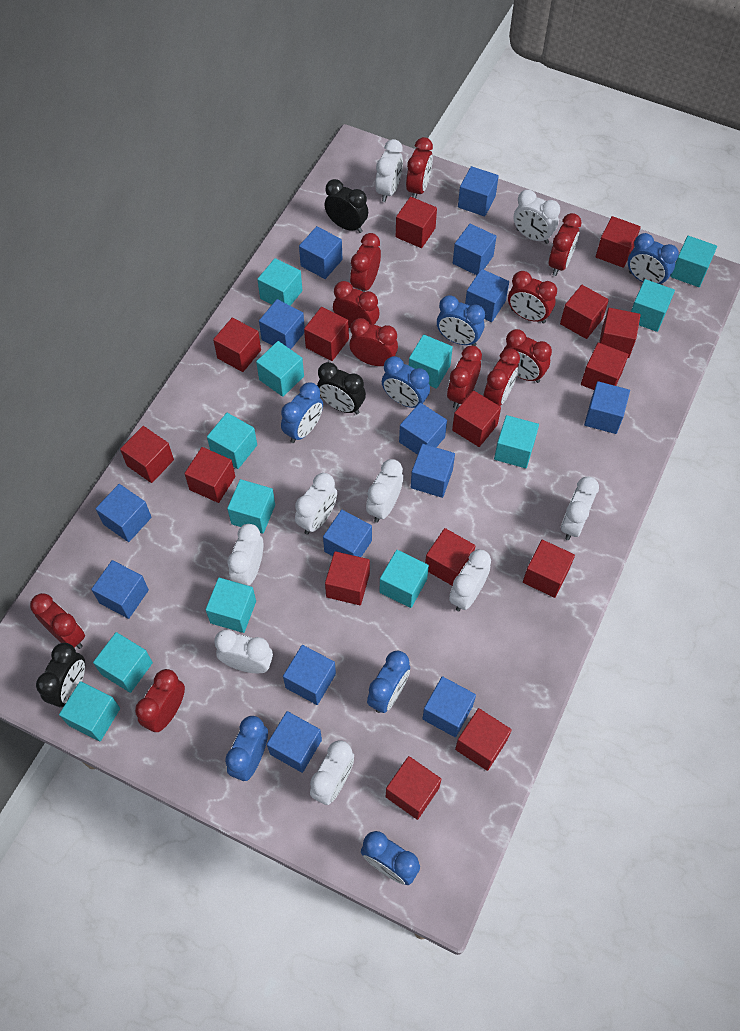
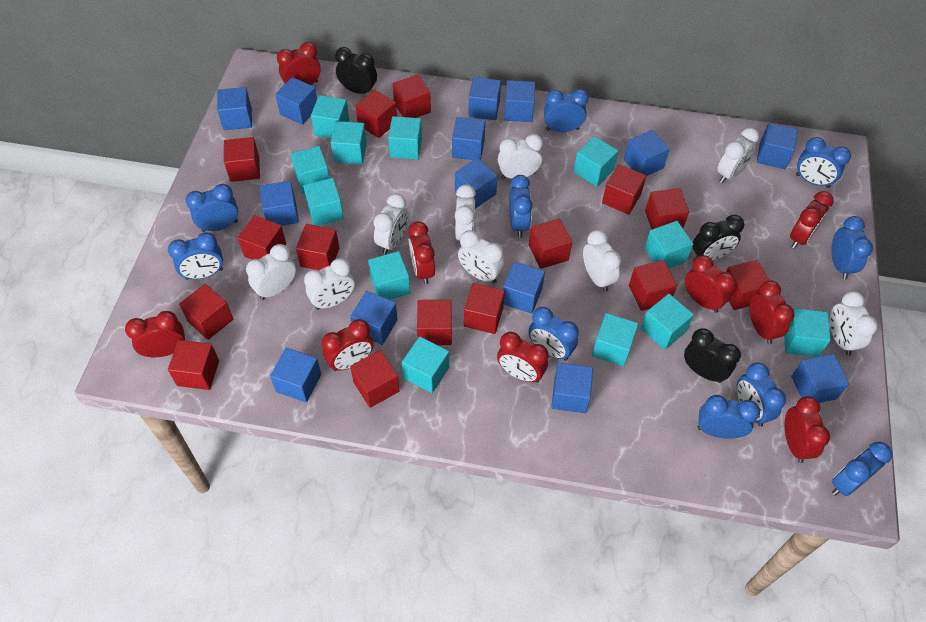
blue clock: 7 -> 10
red clock: 11 -> 9

